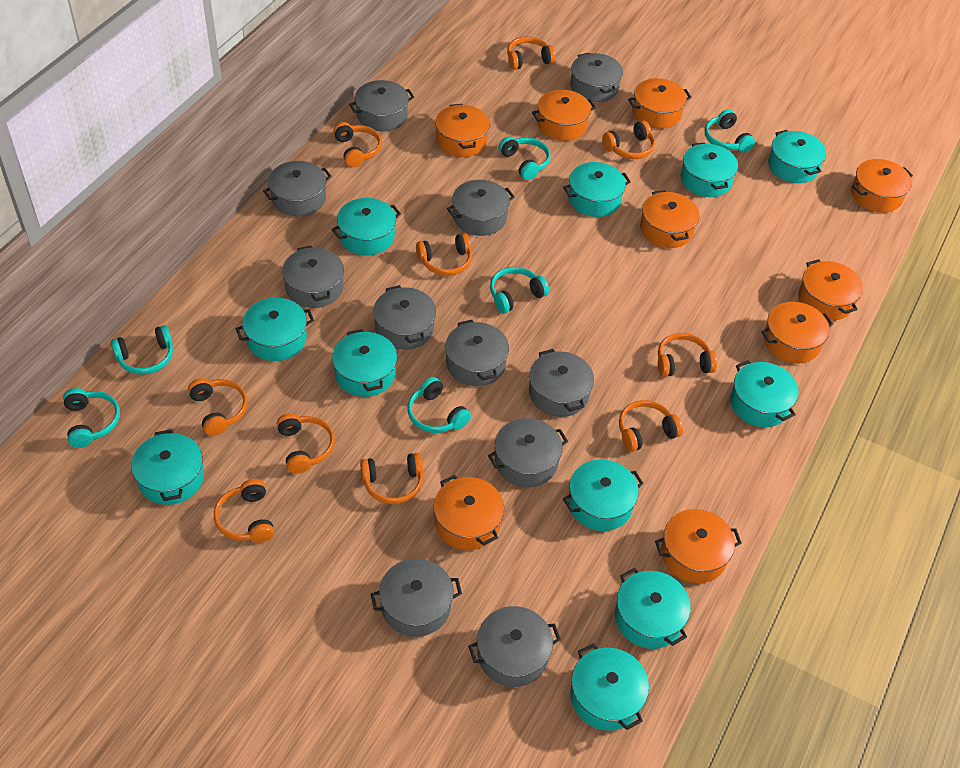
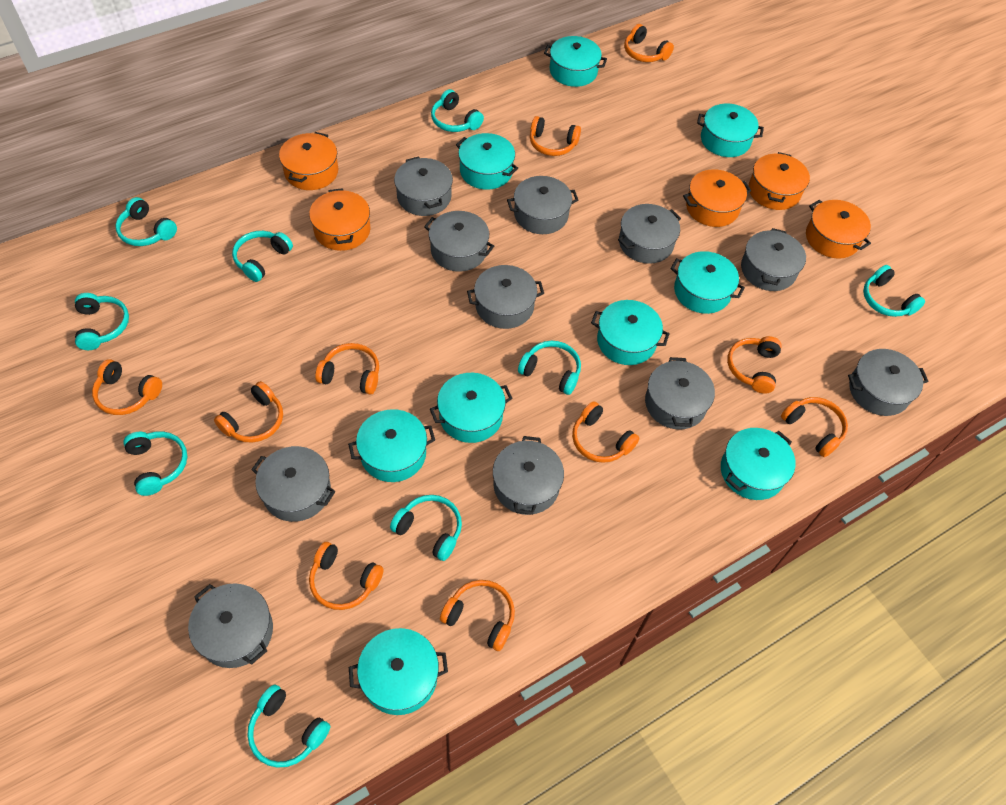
orange pot: 9 -> 5
turquoise headphones: 6 -> 9
turquoise pot: 11 -> 9

